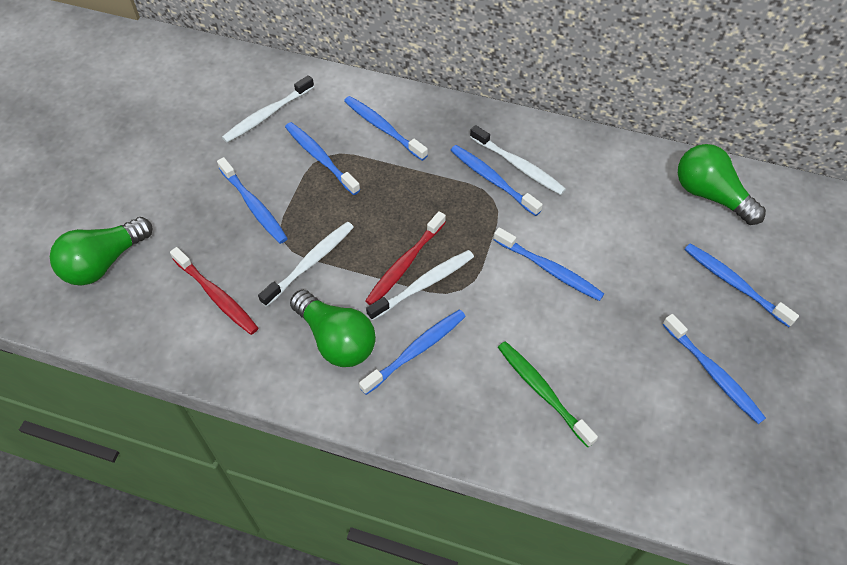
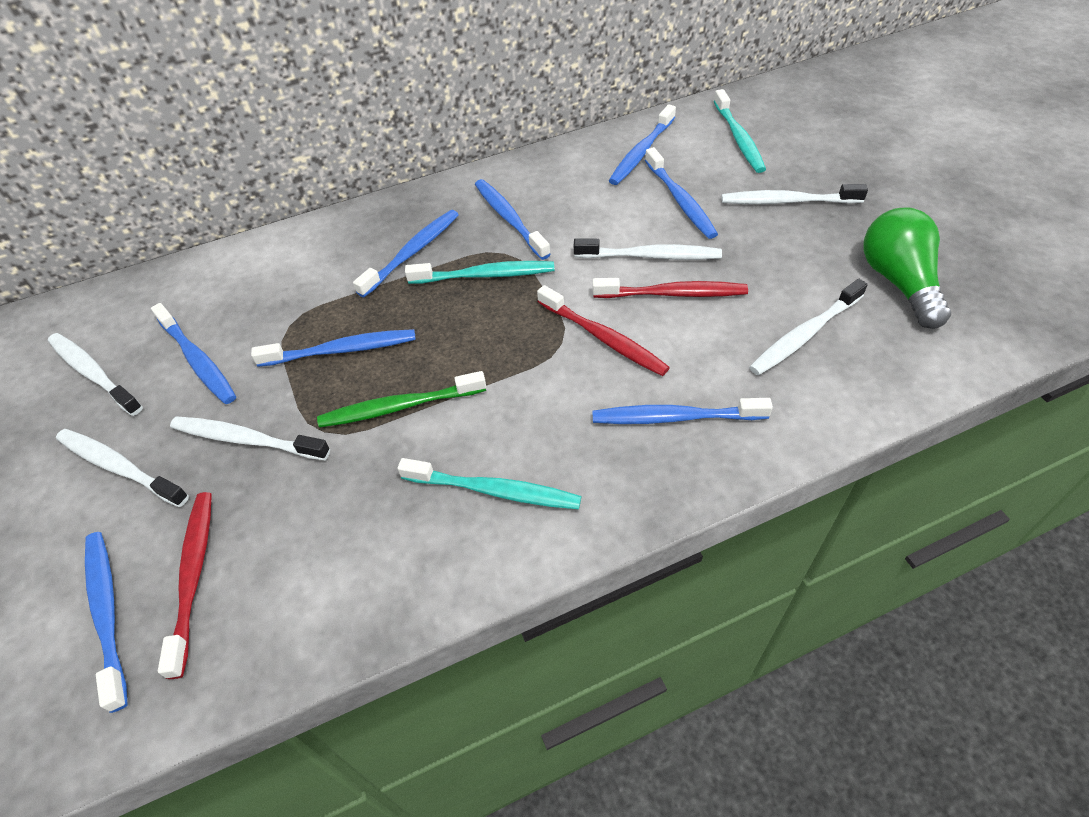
green light bulb: 3 -> 1
red toothbrush: 2 -> 3
turquoise toothbrush: 0 -> 3
white toothbrush: 4 -> 6

